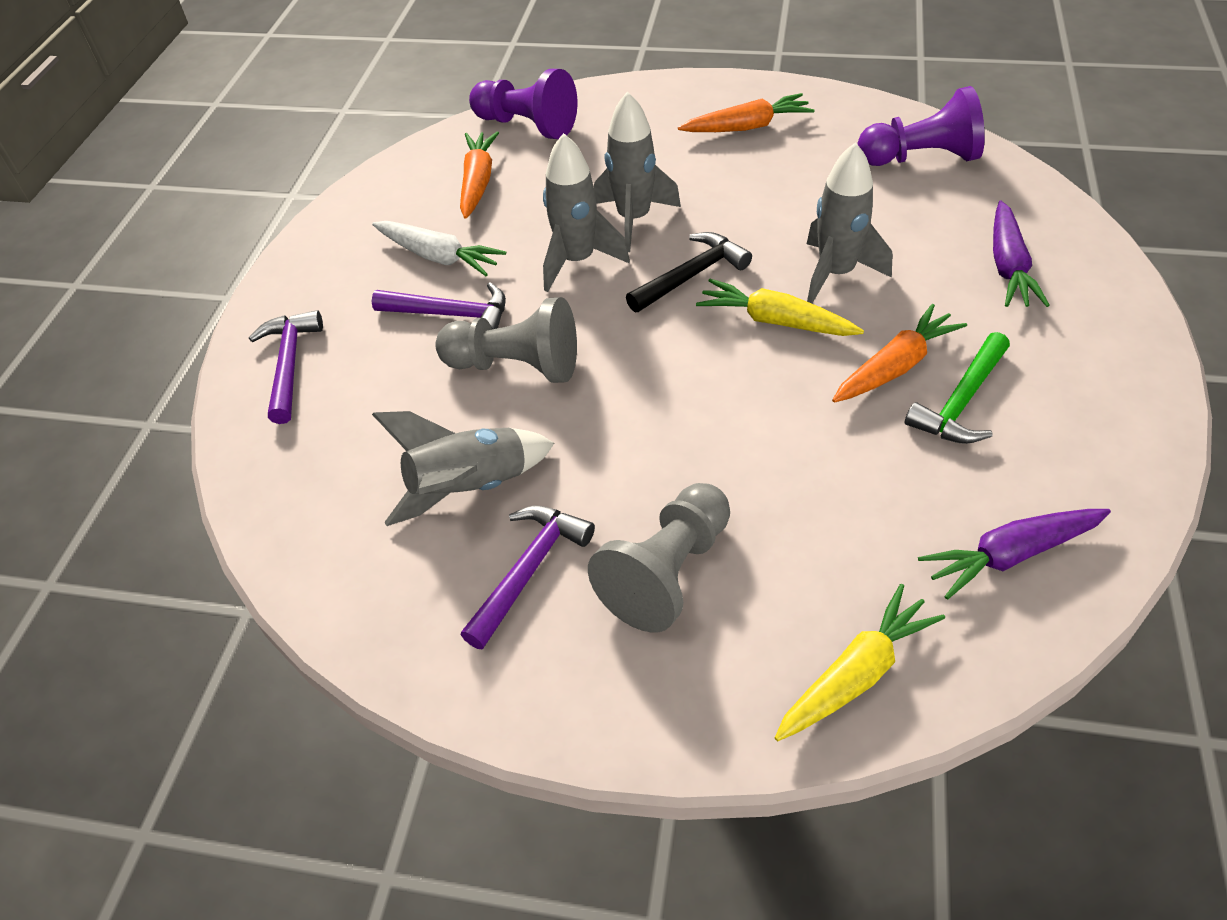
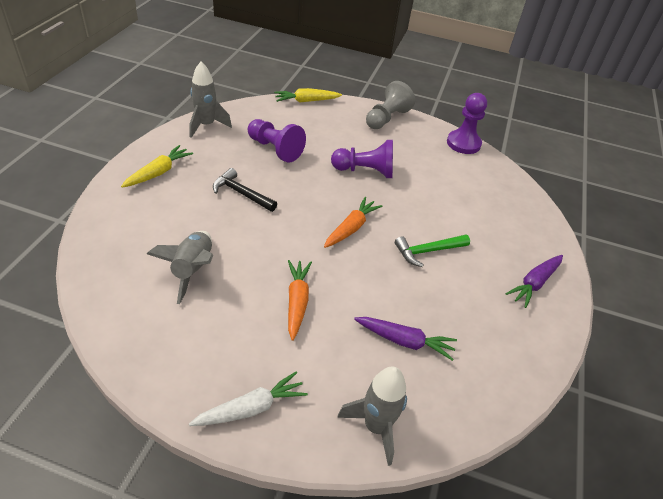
grey pawn: 2 -> 1
grey rocket: 4 -> 3
orange carrot: 3 -> 2
purple hammer: 3 -> 0
purple pawn: 2 -> 3

